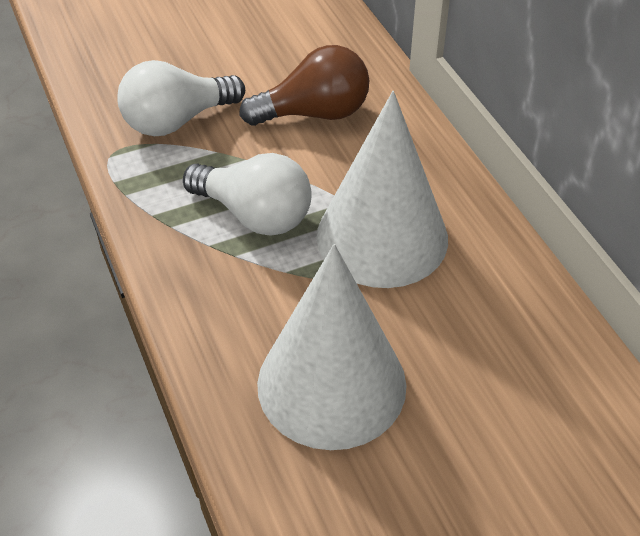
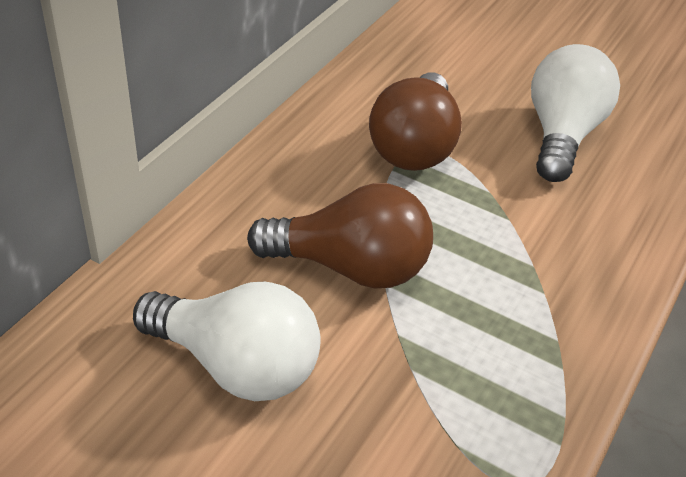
brown light bulb: 1 -> 2
white cone: 2 -> 0

